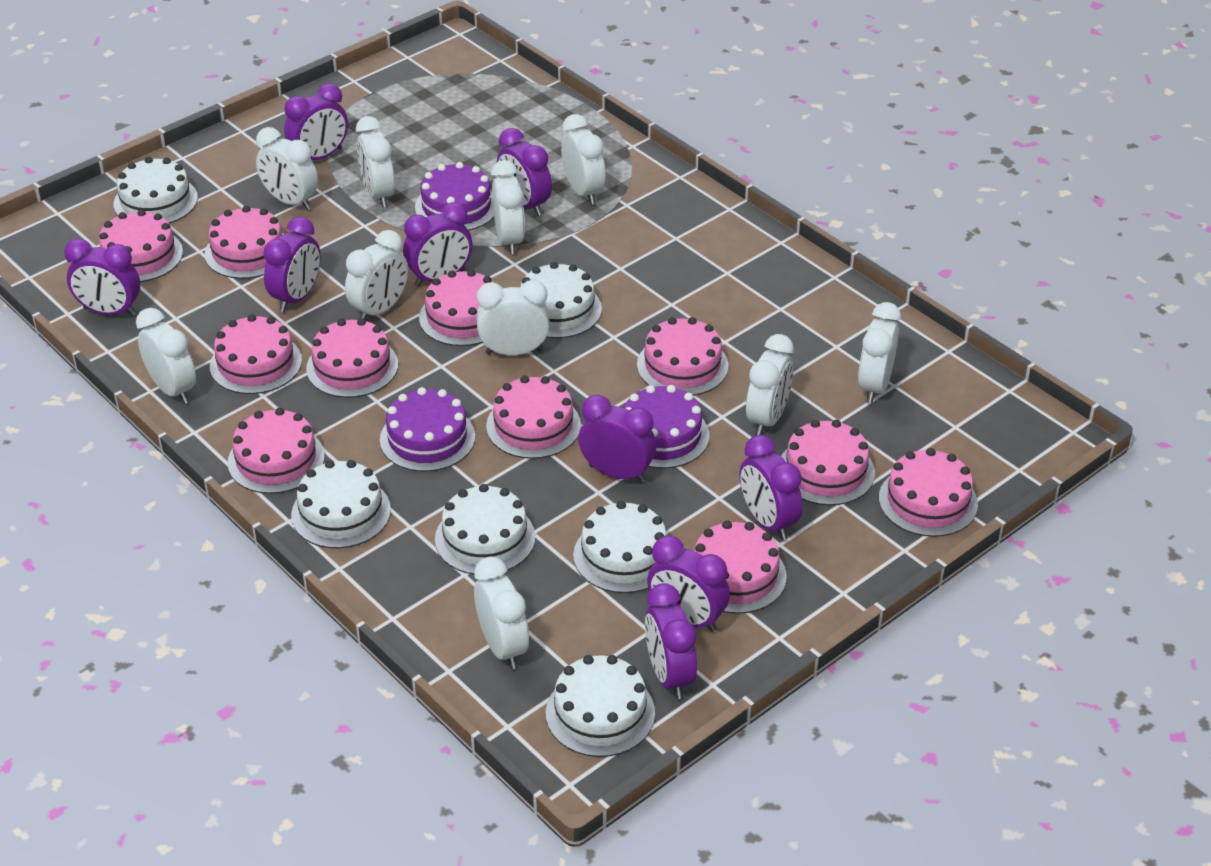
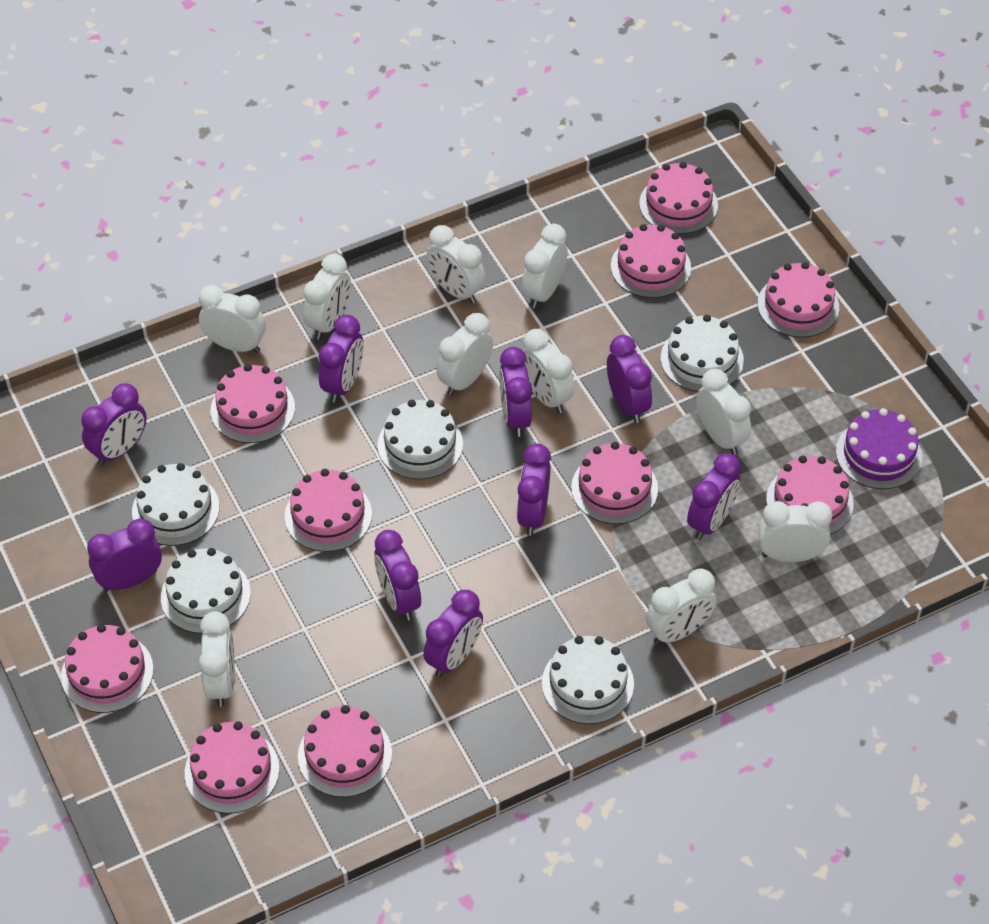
pink cake: 11 -> 10
purple cake: 3 -> 1
white cake: 6 -> 5

